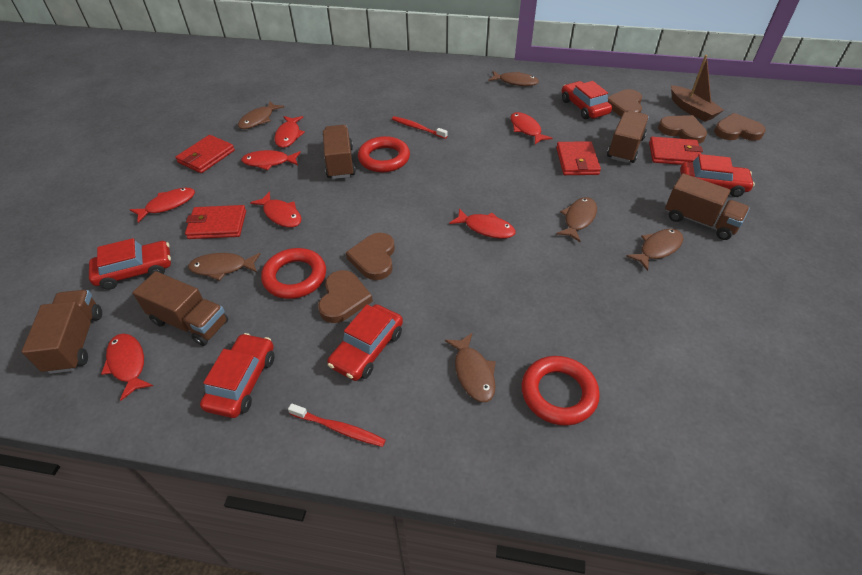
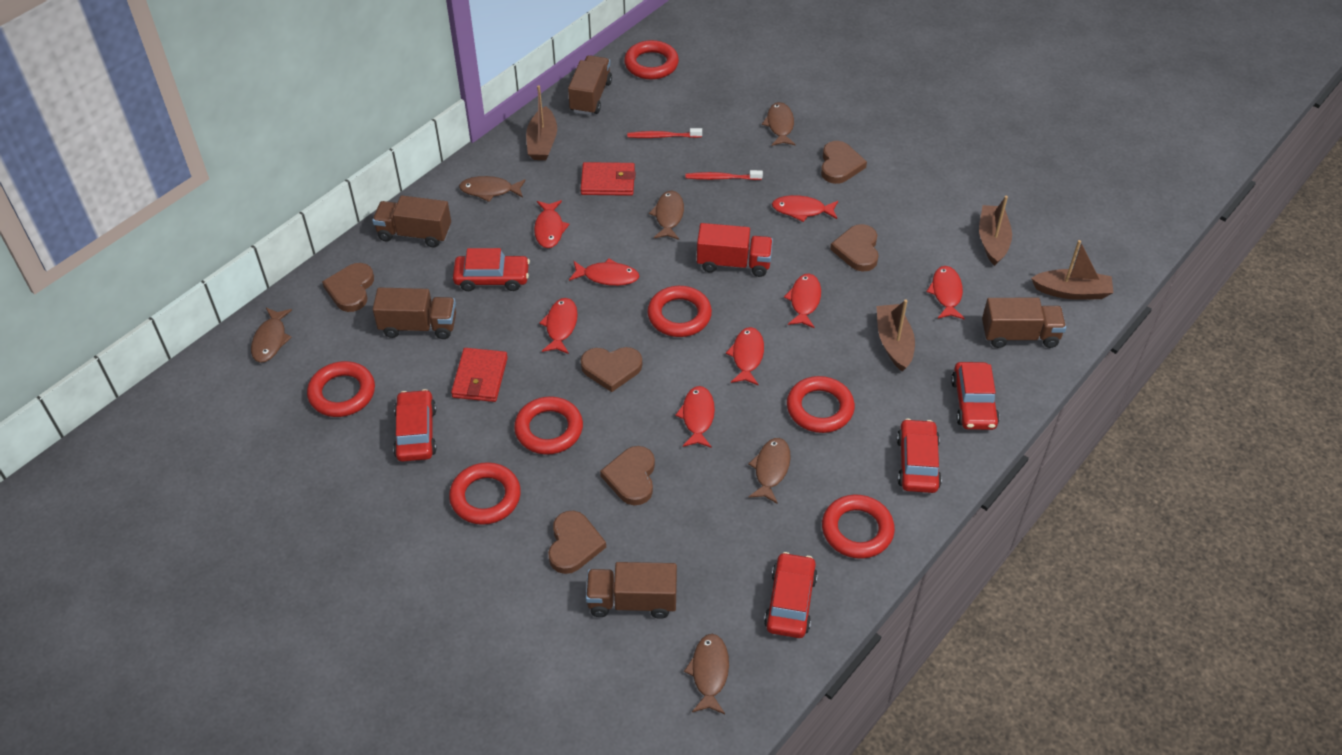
brown boat: 1 -> 4
brown heart: 5 -> 6
red fish: 7 -> 8
red ring: 3 -> 7
red truck: 0 -> 1
red wallet: 4 -> 2

